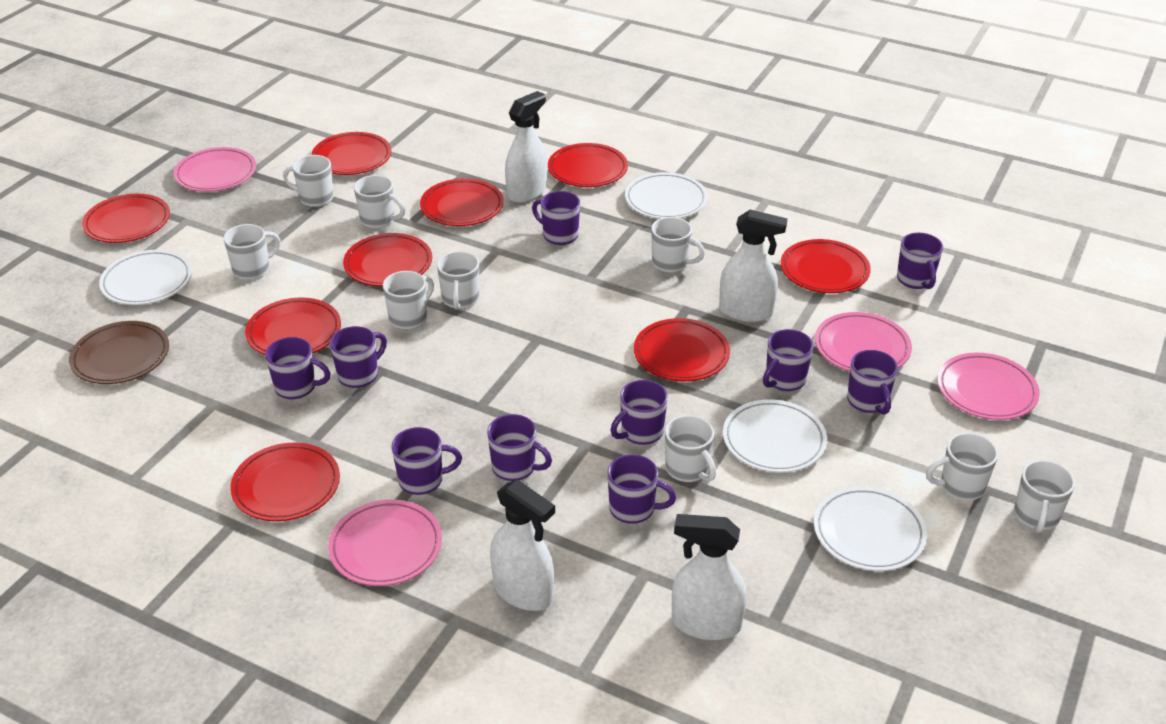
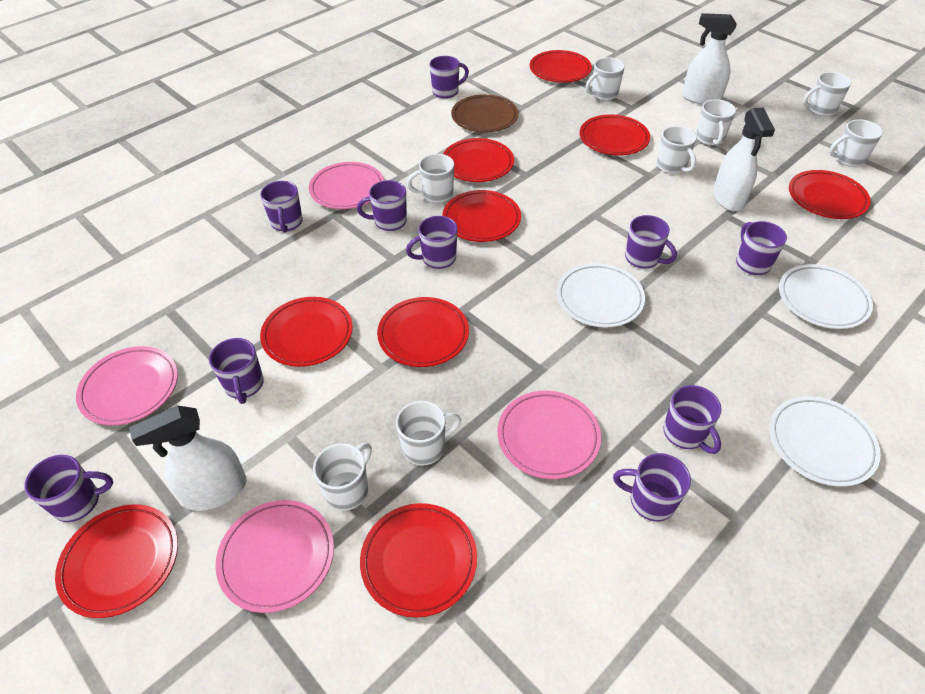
white mug: 9 -> 8
white plate: 4 -> 3
white spray bottle: 4 -> 3

